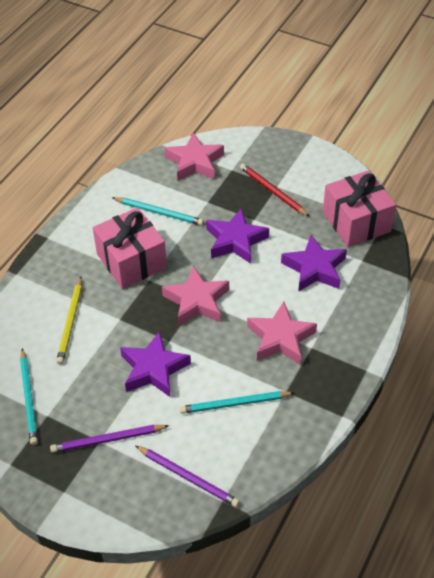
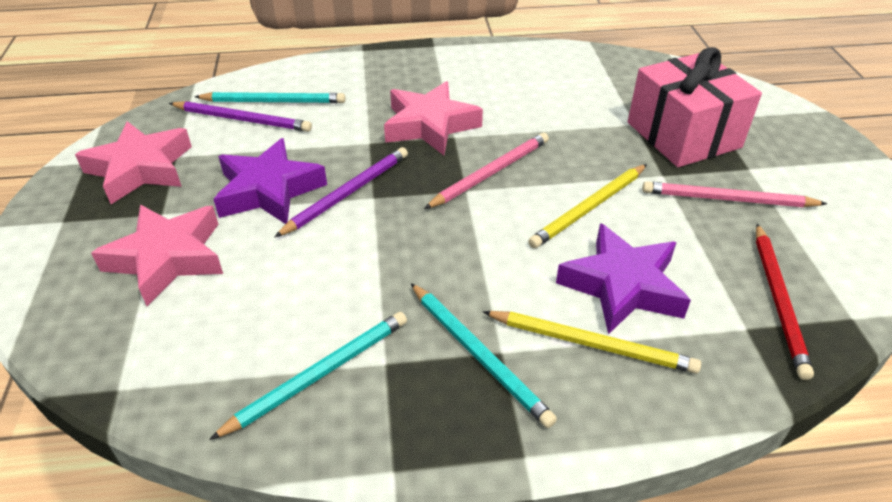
pink gift: 2 -> 1
pink pencil: 0 -> 2
purple star: 3 -> 2
yellow pencil: 1 -> 2

